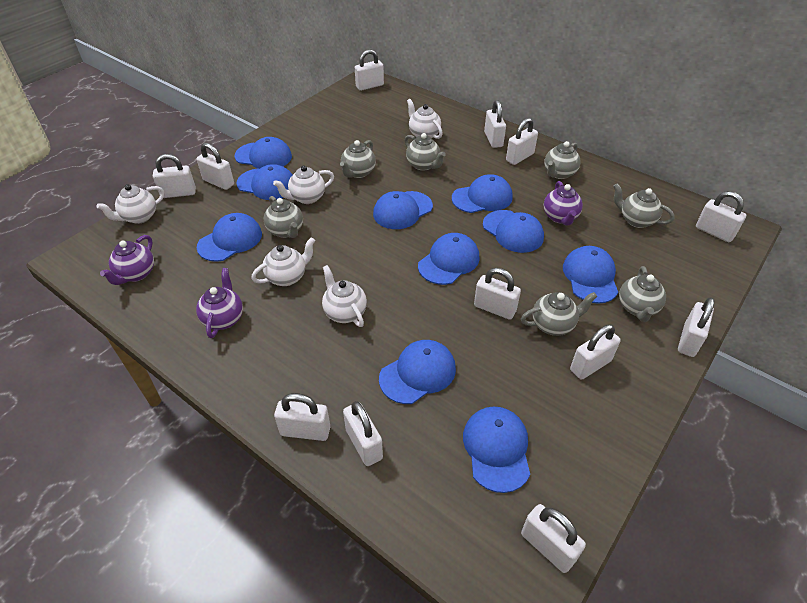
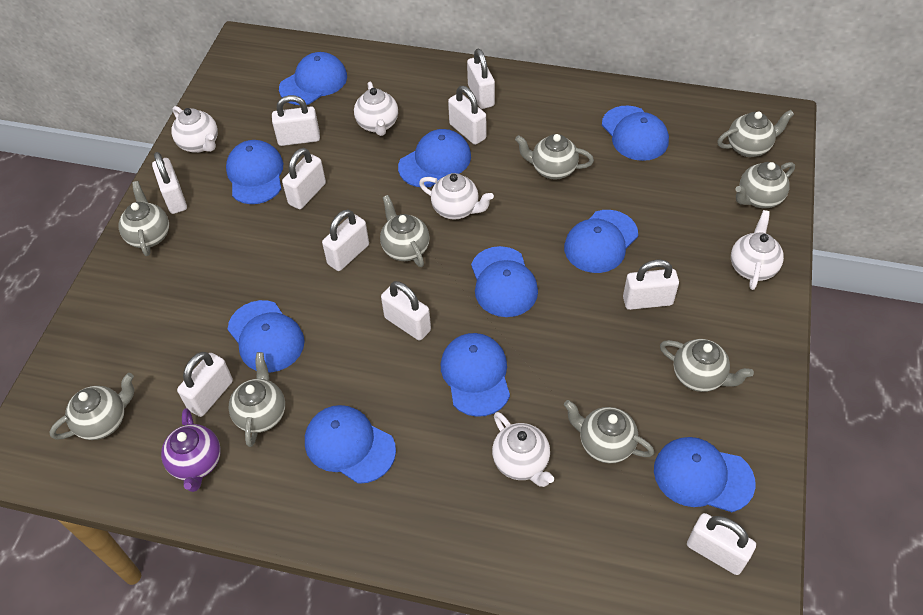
grey teapot: 7 -> 9
purple teapot: 3 -> 1
white padlock: 12 -> 10

